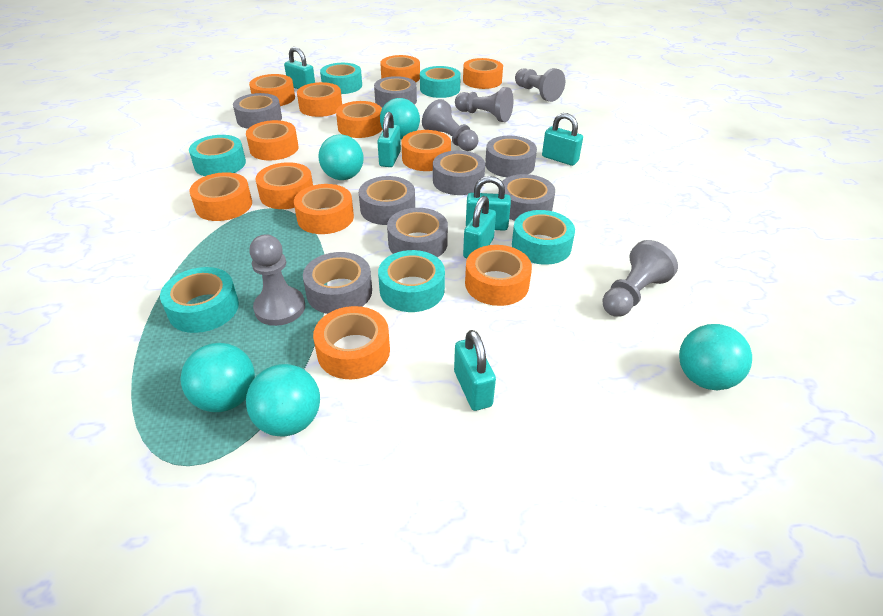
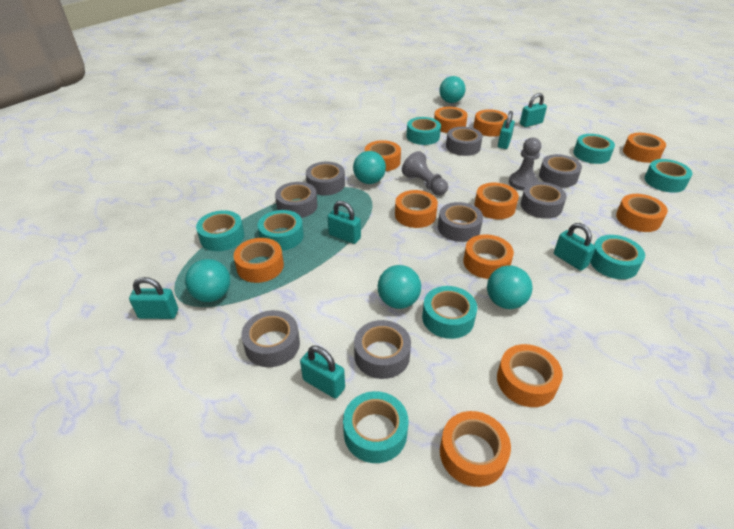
grey pawn: 5 -> 2
orange tape: 12 -> 11
turquoise tape: 6 -> 8

